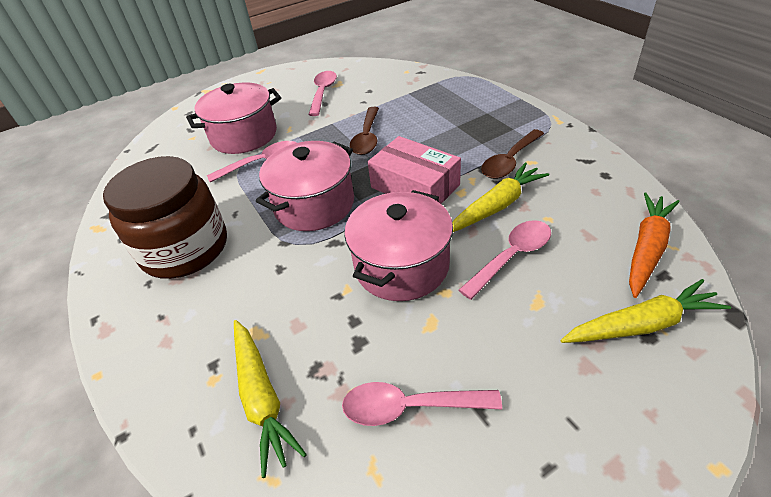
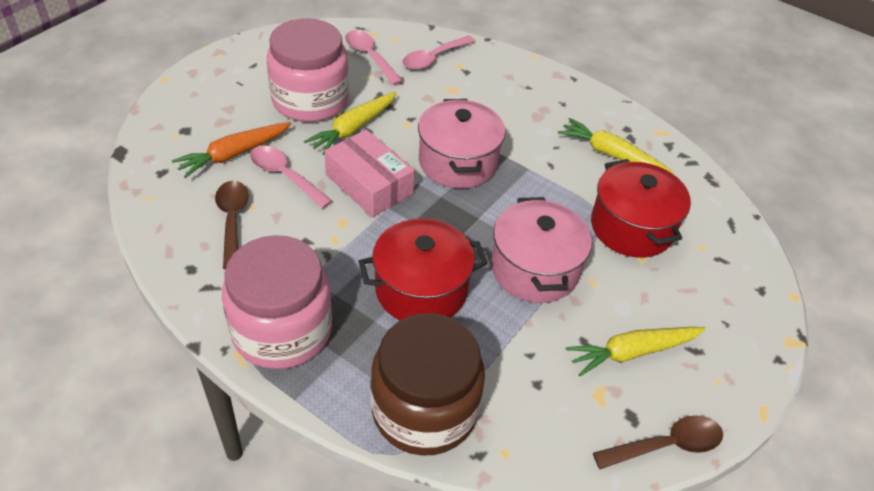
pink jar: 0 -> 2
pink pot: 3 -> 2
pink spoon: 4 -> 3
red pot: 0 -> 2

